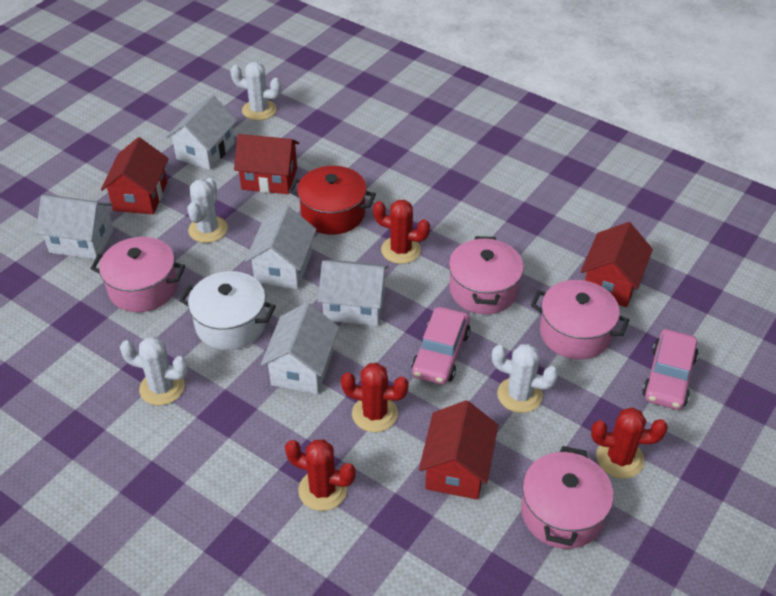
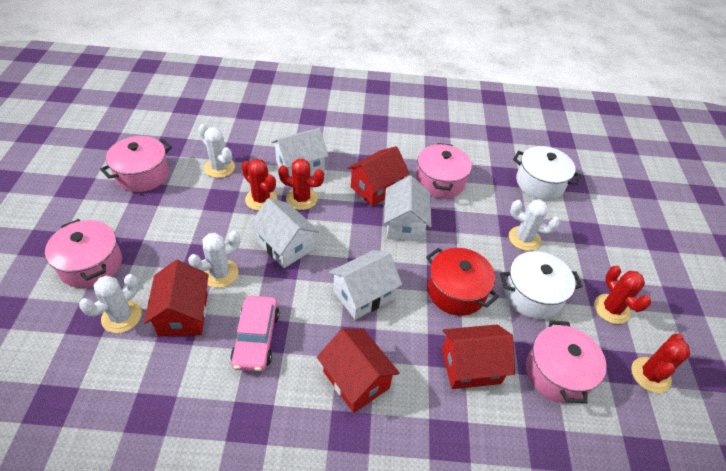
pink car: 2 -> 1
white house: 5 -> 4
white pot: 1 -> 2

